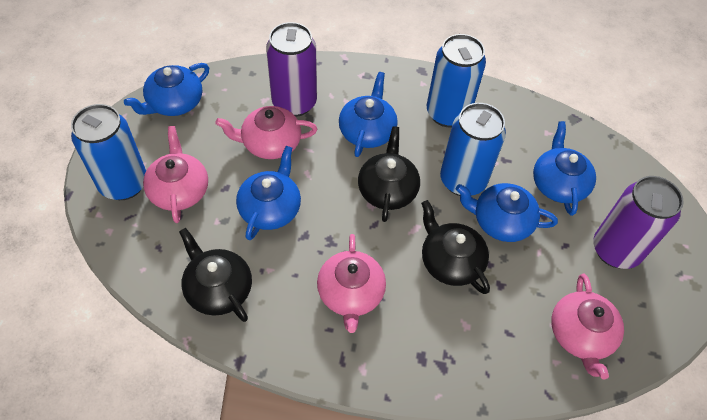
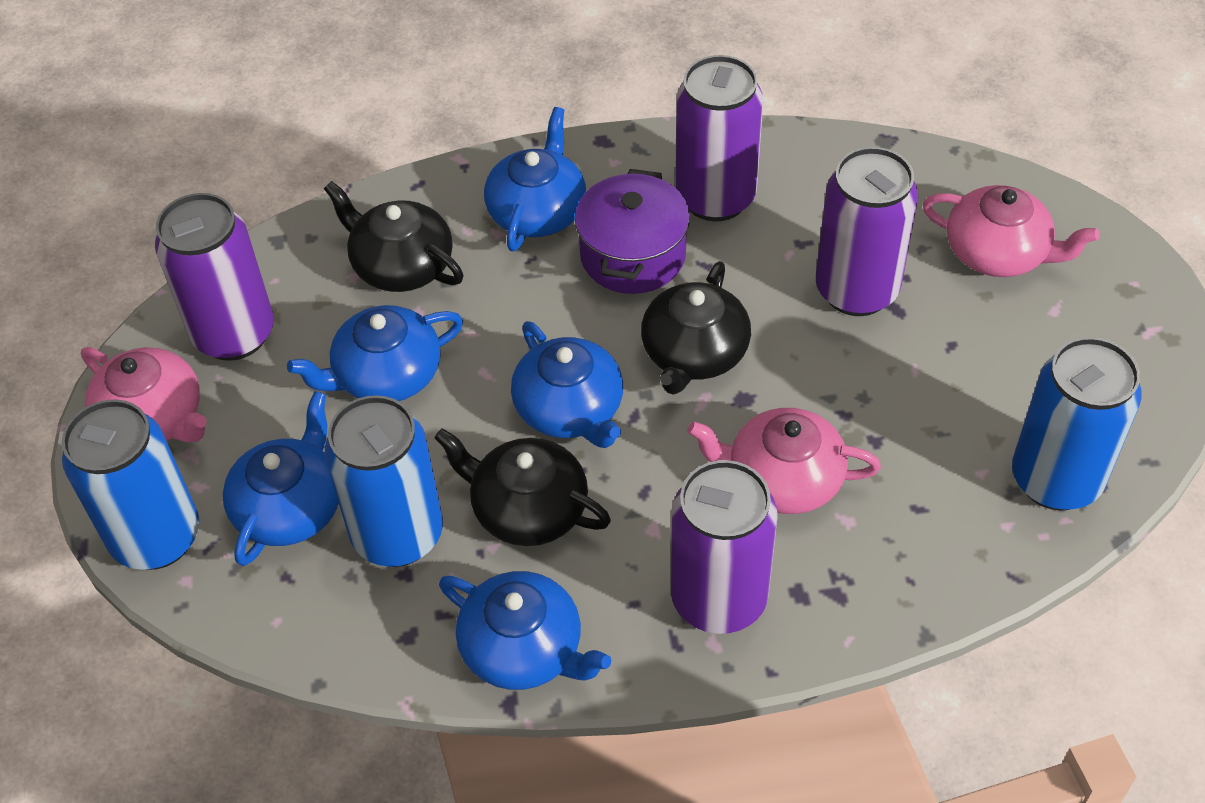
pink teapot: 4 -> 3
purple can: 2 -> 4
purple pot: 0 -> 1

